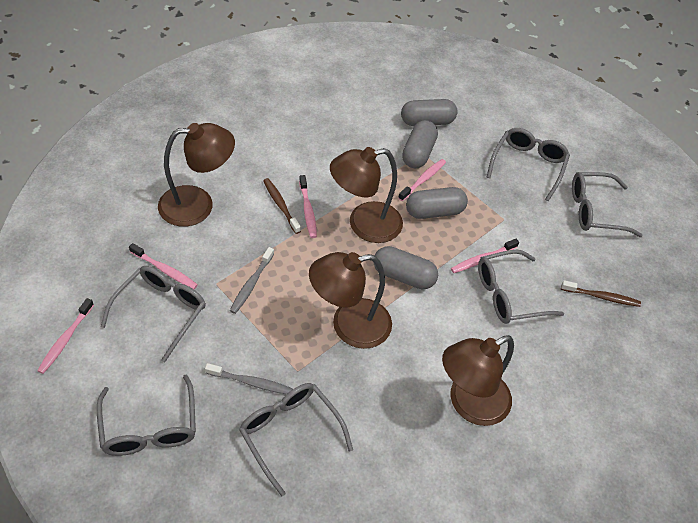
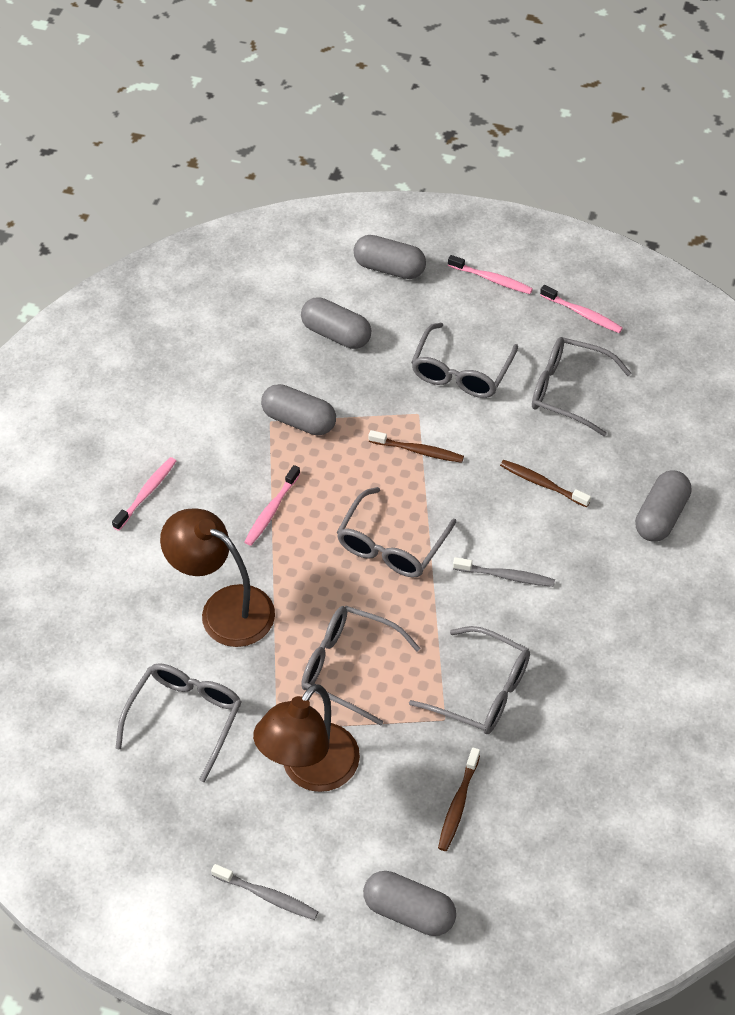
brown lamp: 4 -> 2
brown toothbrush: 2 -> 3
grey capsule: 4 -> 5
pink toothbrush: 5 -> 4

